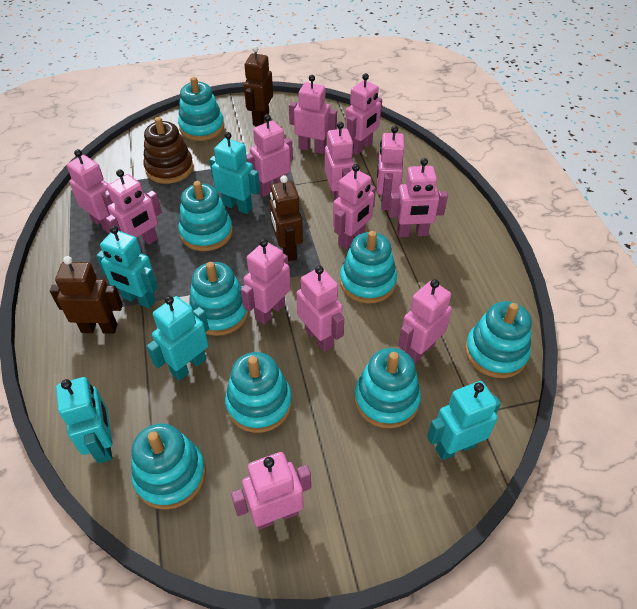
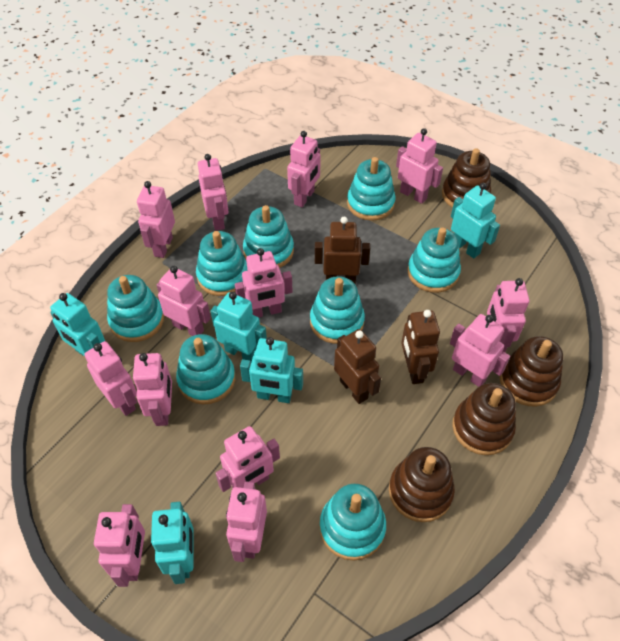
brown stacking toy: 1 -> 4

